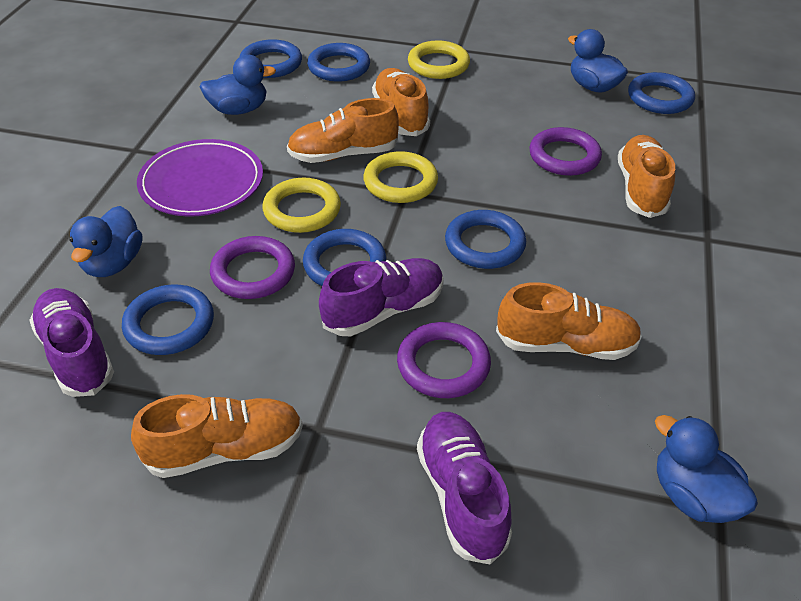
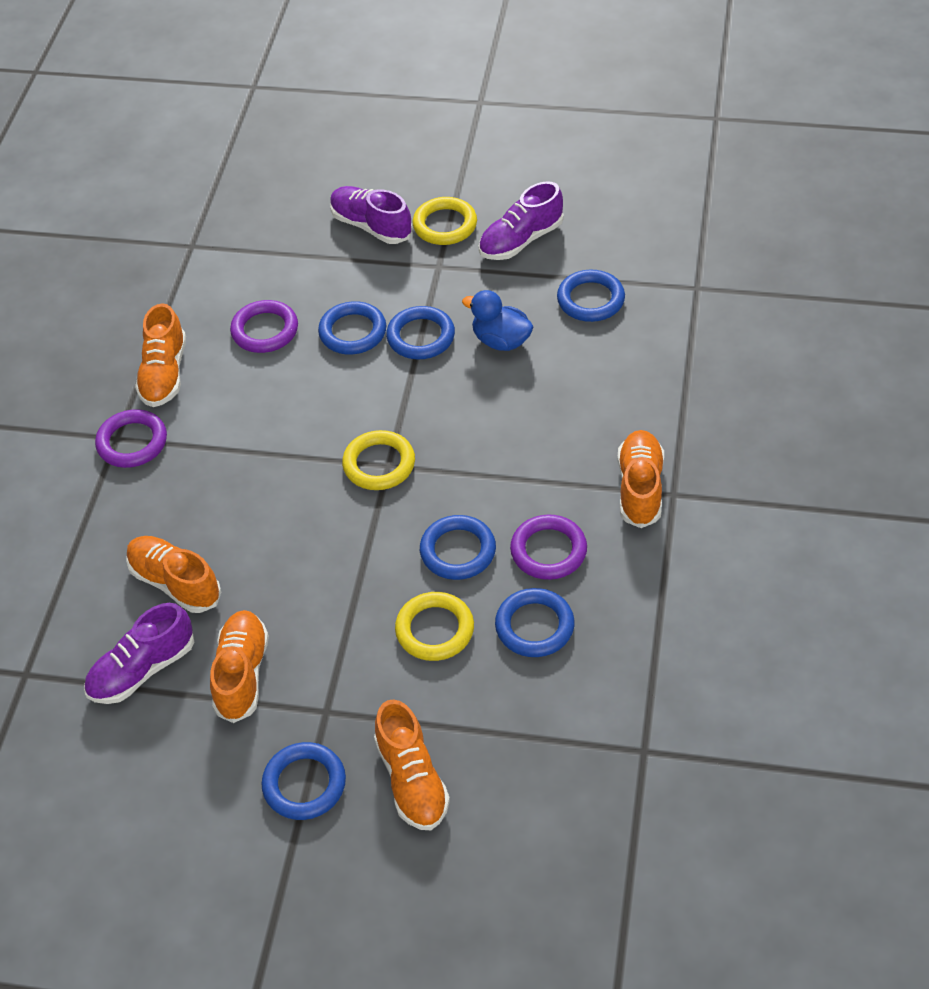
blue duck: 4 -> 1
purple plate: 1 -> 0

